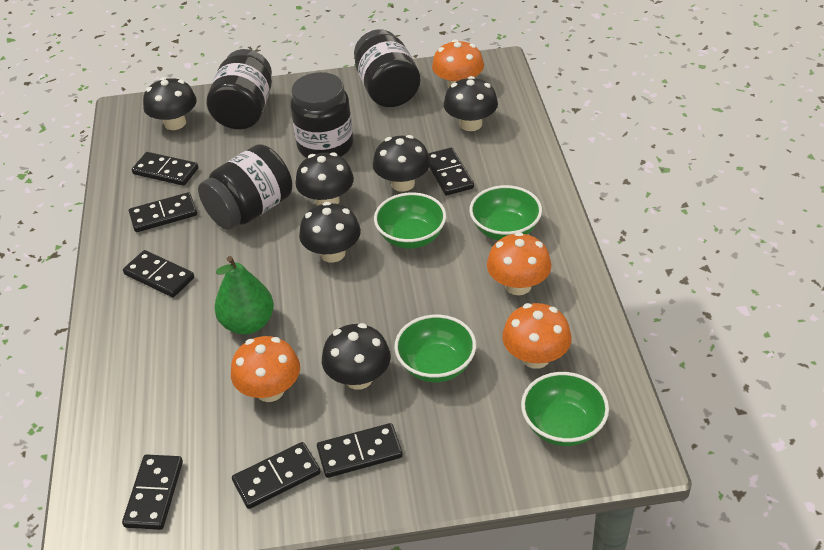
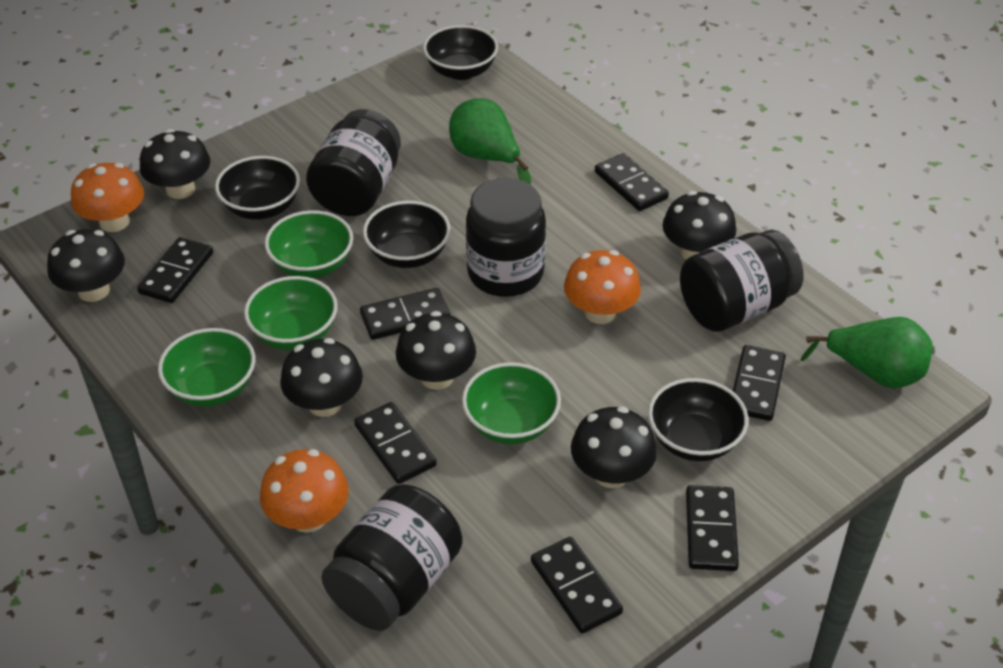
black bowl: 0 -> 4
green pear: 1 -> 2
orange mushroom: 4 -> 3

